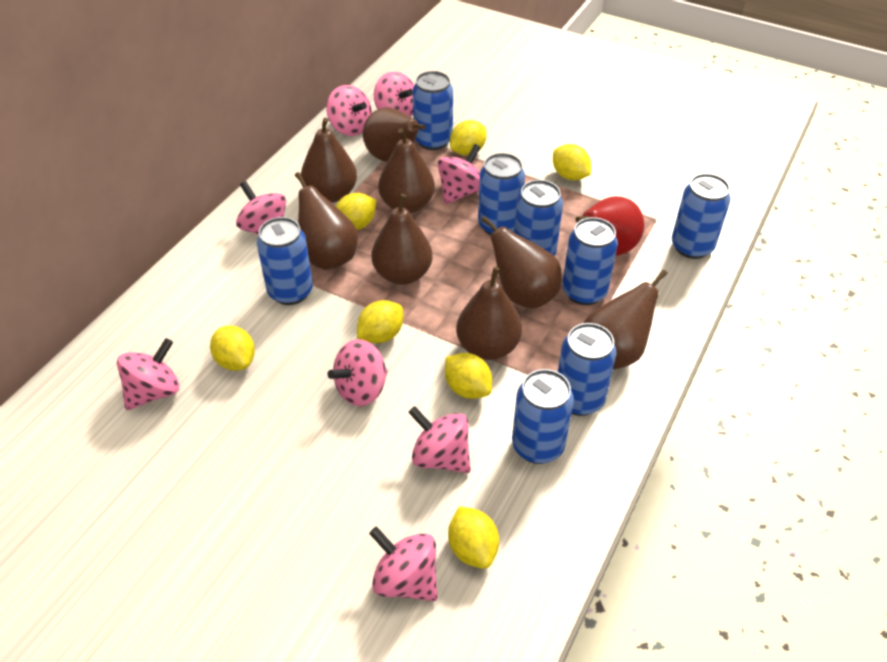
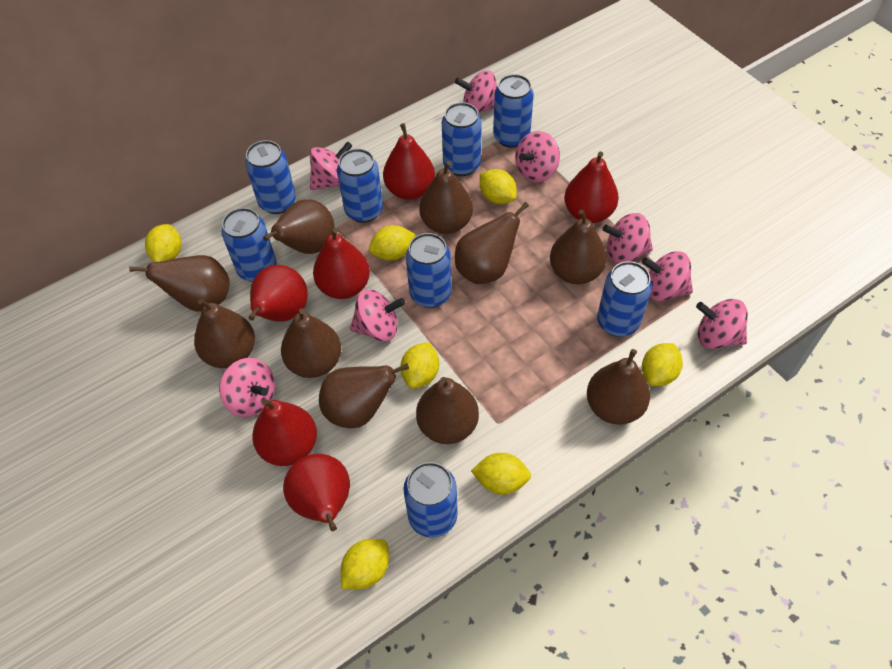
brown pear: 8 -> 10
red pear: 1 -> 6

